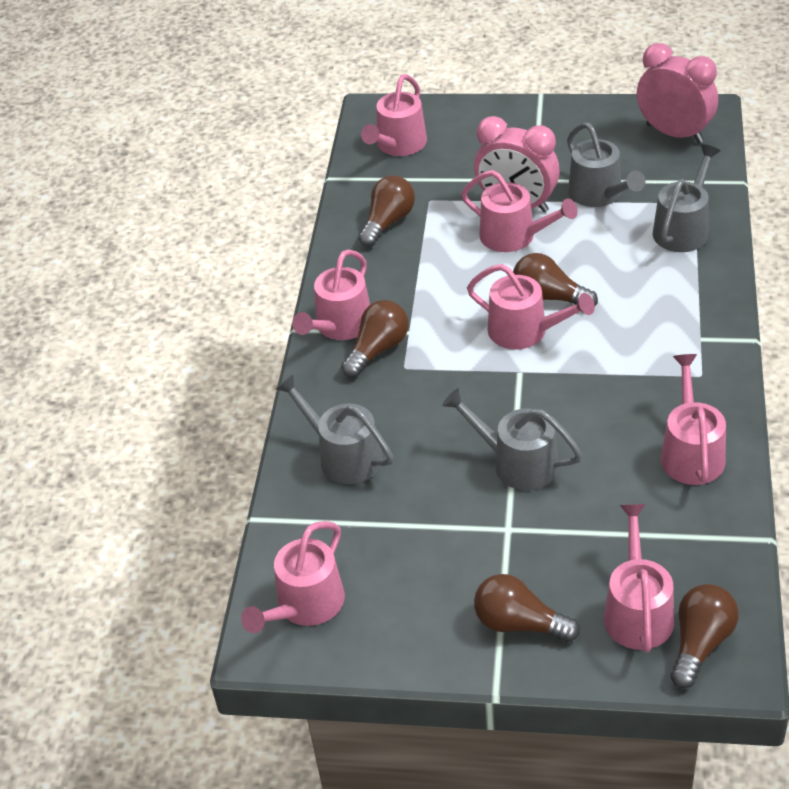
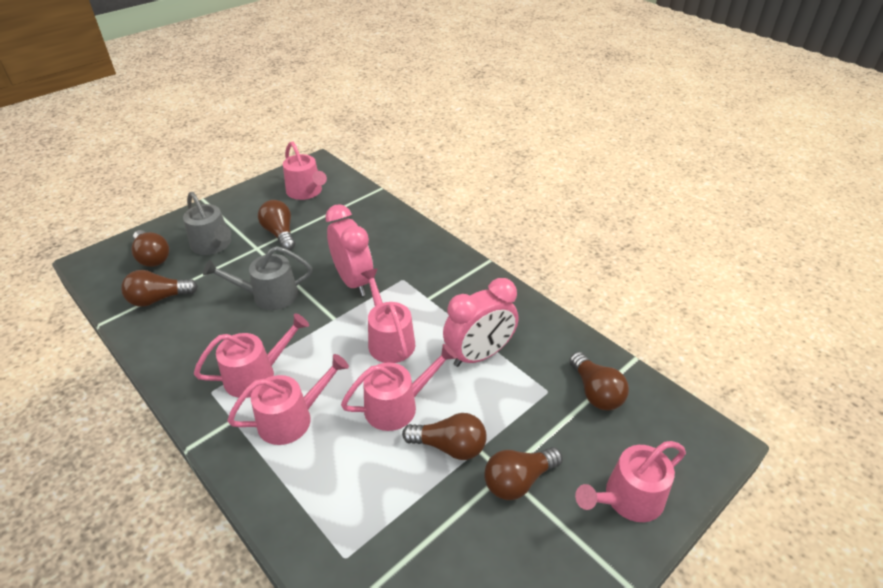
brown light bulb: 5 -> 6
grey watering can: 4 -> 2
pink watering can: 7 -> 6

